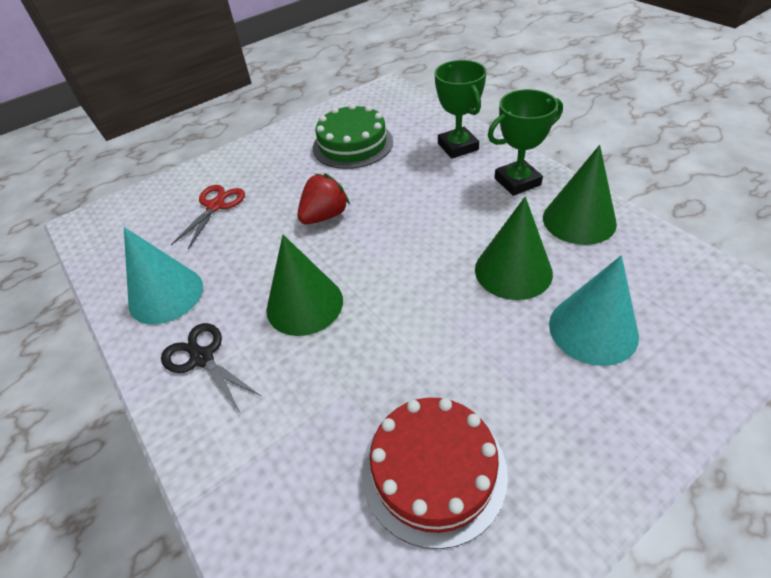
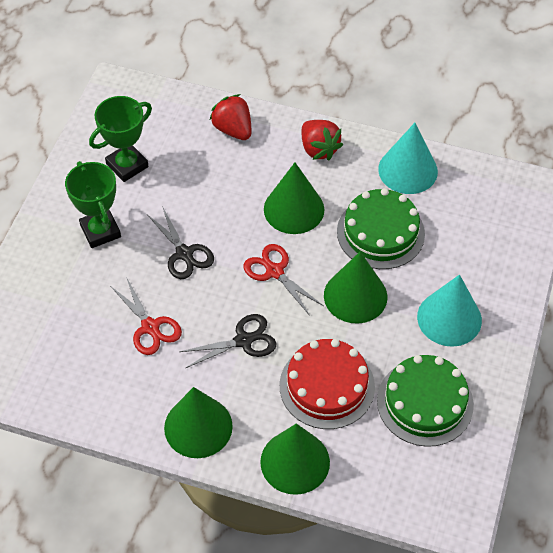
black scissors: 1 -> 2
green cake: 1 -> 2
green cone: 3 -> 4
red scissors: 1 -> 2
red strawberry: 1 -> 2

